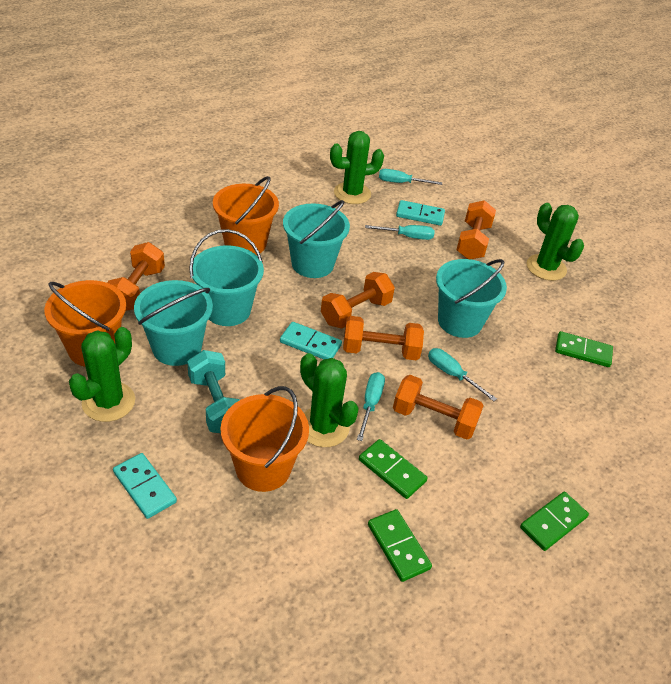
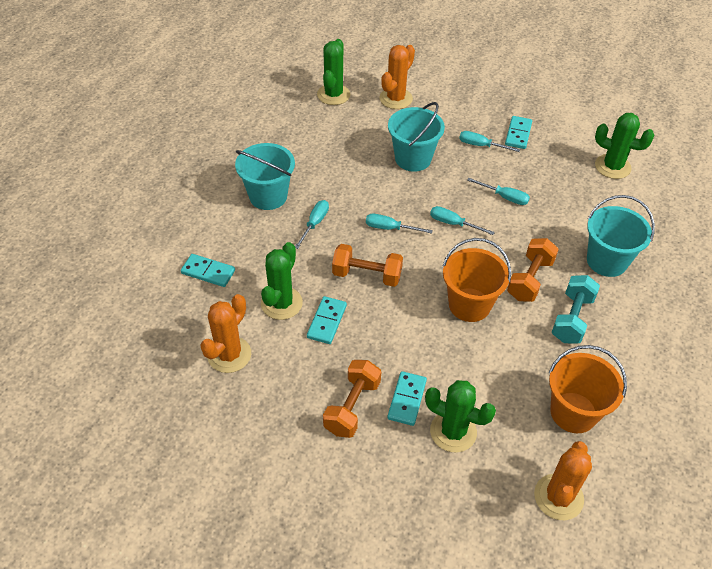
green domino: 4 -> 0
orange bucket: 3 -> 2
orange cactus: 0 -> 3
orange dumbbell: 5 -> 3
turquoise bucket: 4 -> 3
turquoise domino: 3 -> 4
turquoise screwdriver: 4 -> 5

